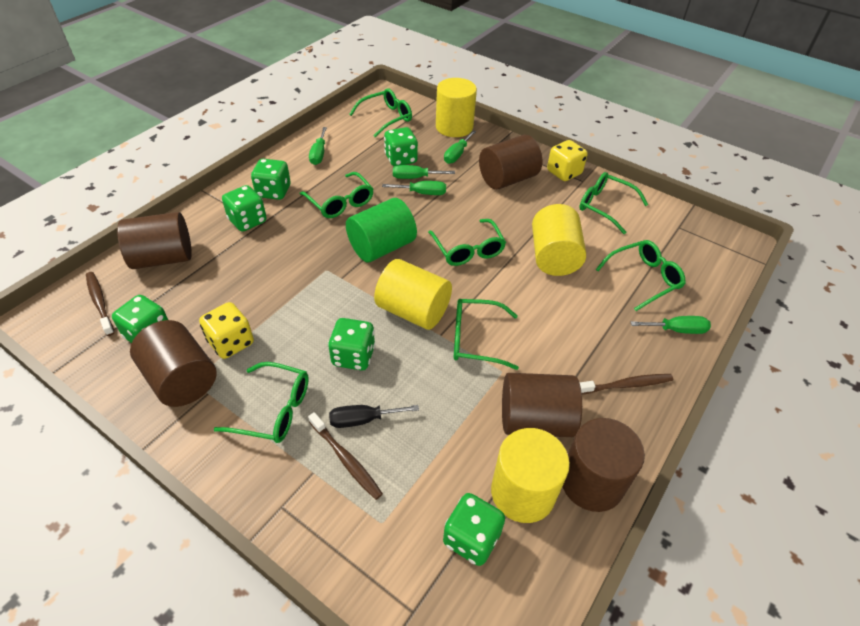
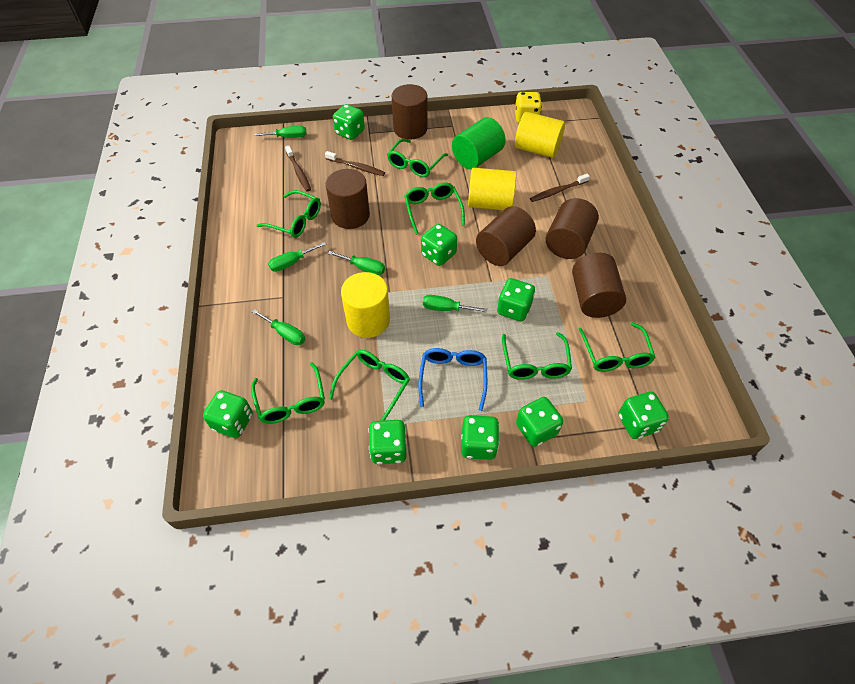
black screwdriver: 1 -> 0
blue glasses: 0 -> 1
green dice: 6 -> 8
yellow cylinder: 4 -> 3
yellow dice: 2 -> 1

